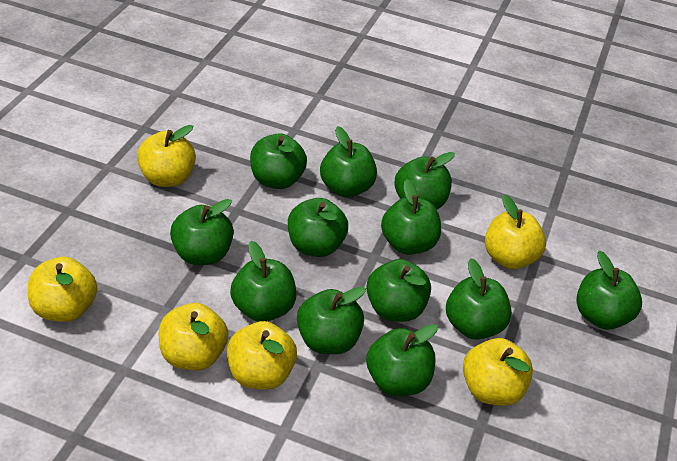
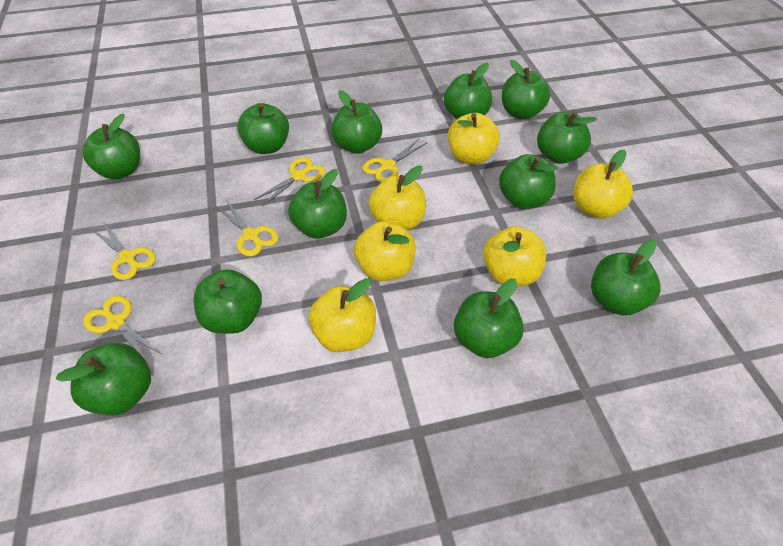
yellow scissors: 0 -> 5

